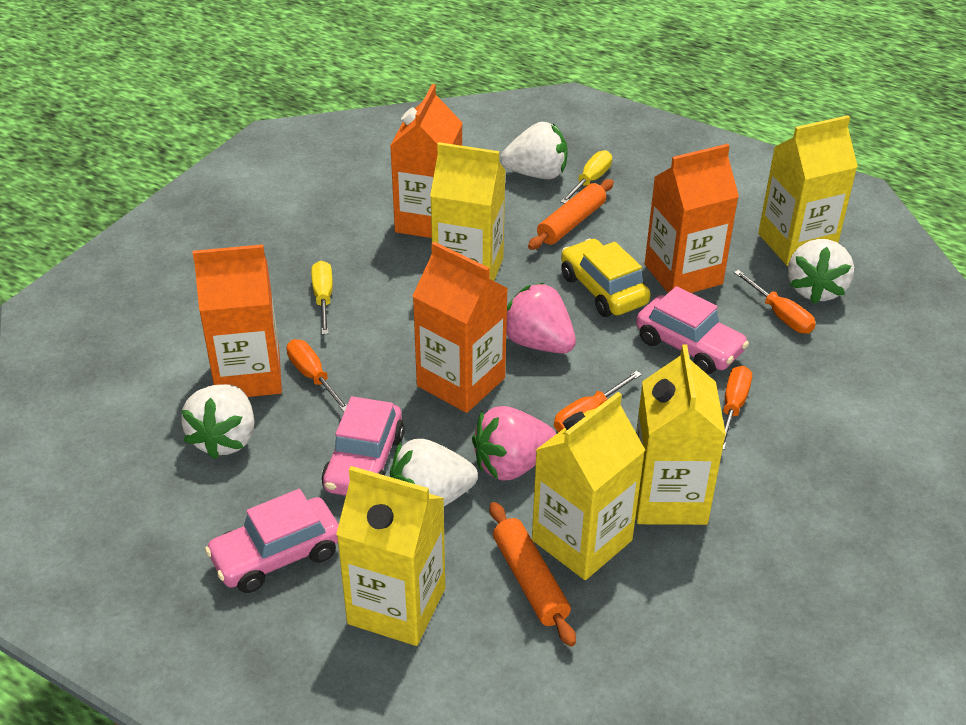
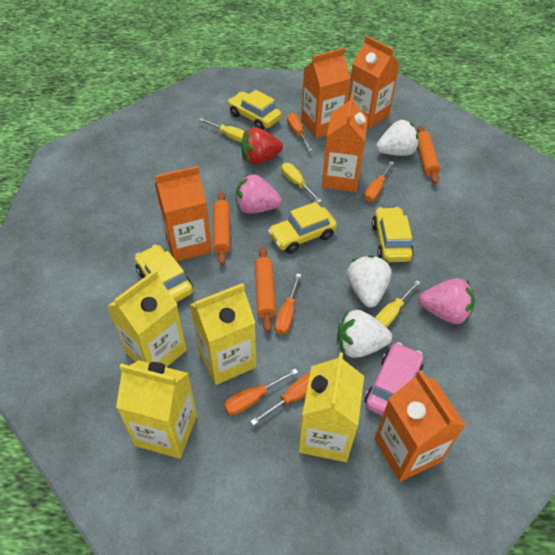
orange carton: 4 -> 5
orange rolling pin: 2 -> 3
orange screwdriver: 4 -> 5
pink car: 3 -> 1
red strawberry: 0 -> 1
white strawberry: 4 -> 3
yellow car: 1 -> 4
yellow carton: 5 -> 4
yellow screwdriver: 2 -> 3

